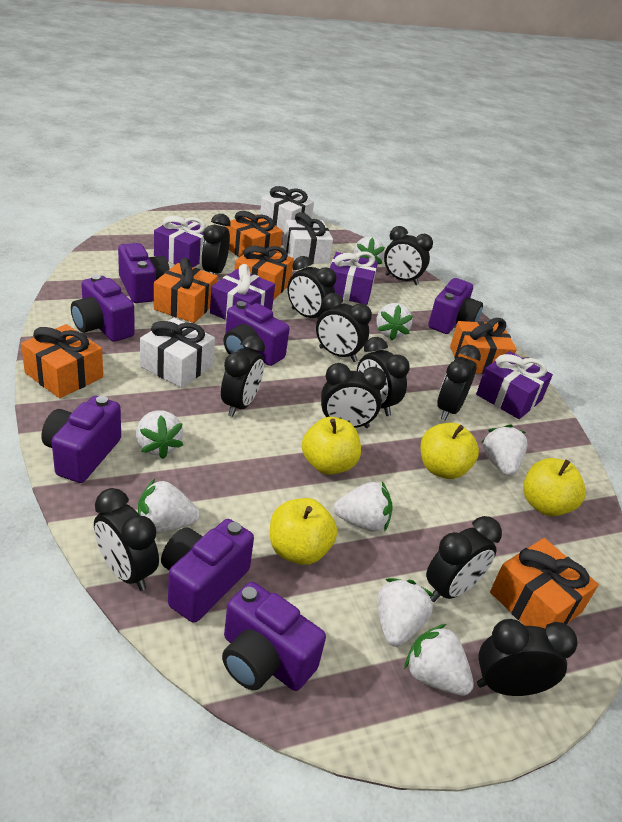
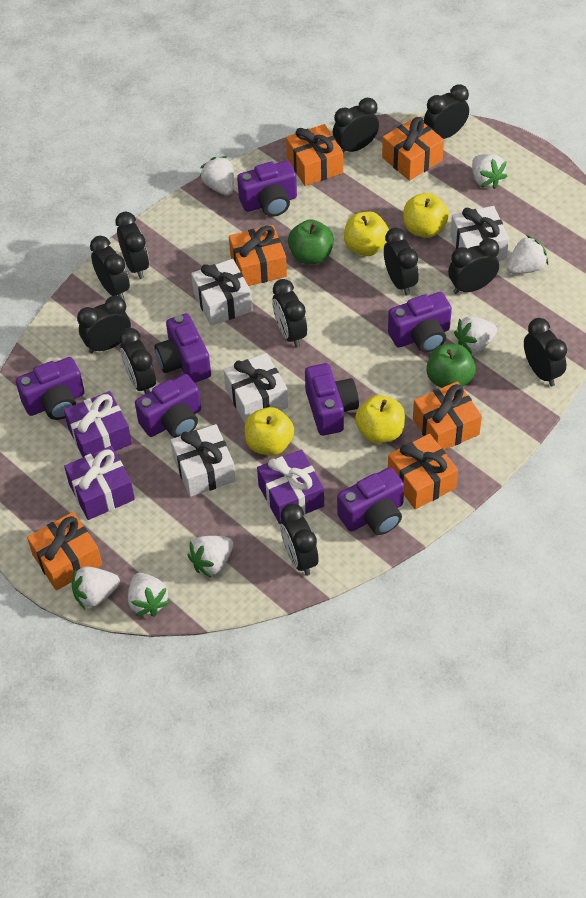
green apple: 0 -> 2
purple gift: 4 -> 3
white gift: 3 -> 4
white strawberry: 8 -> 7

